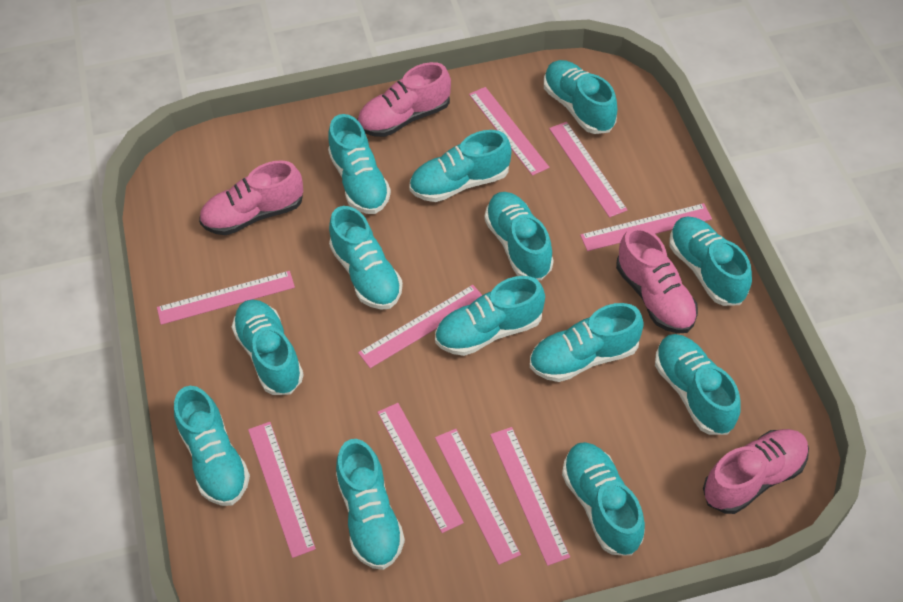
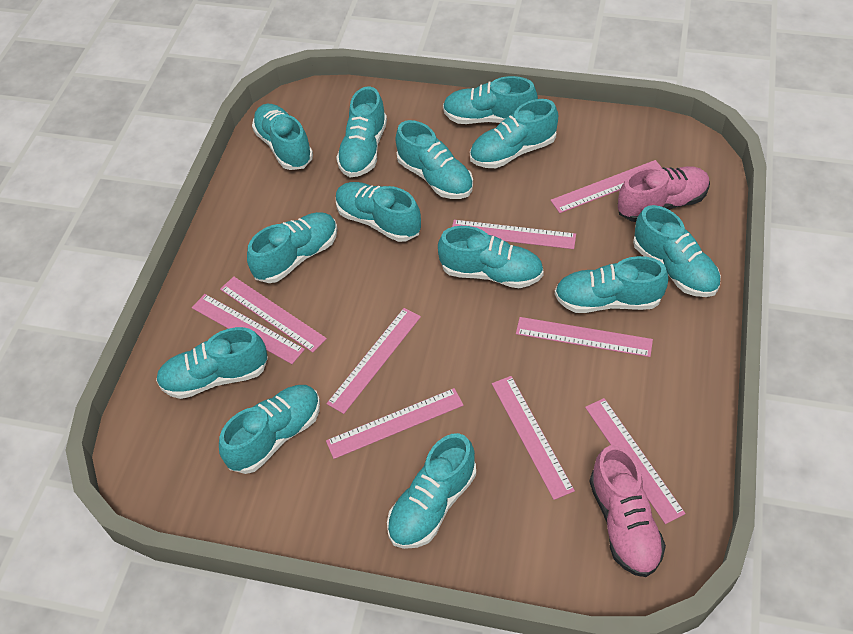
pink shoe: 4 -> 2

